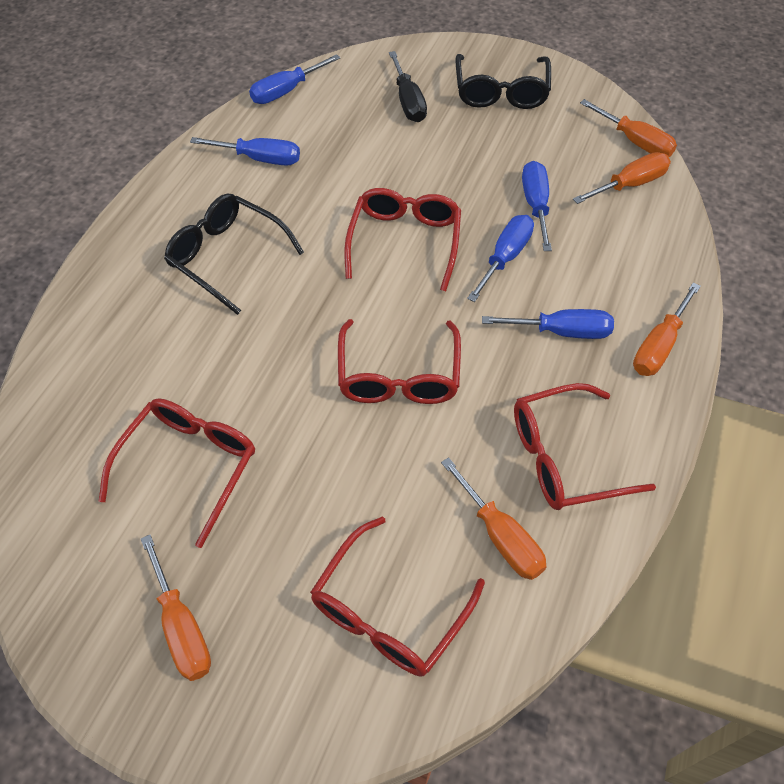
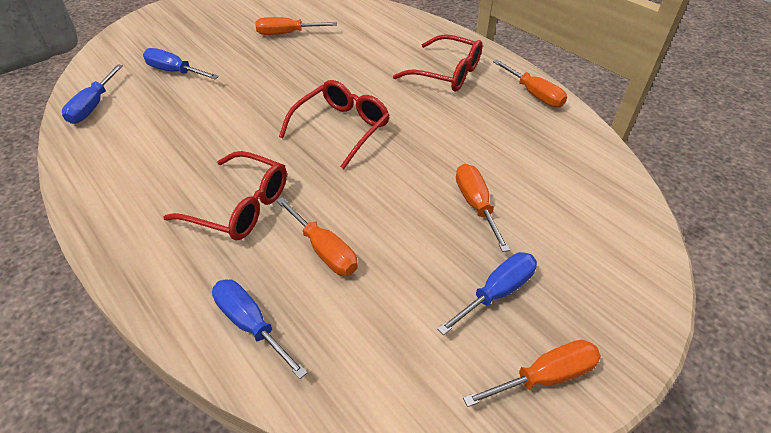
black glasses: 2 -> 0
black screwdriver: 1 -> 0
blue screwdriver: 5 -> 4
red glasses: 5 -> 3

